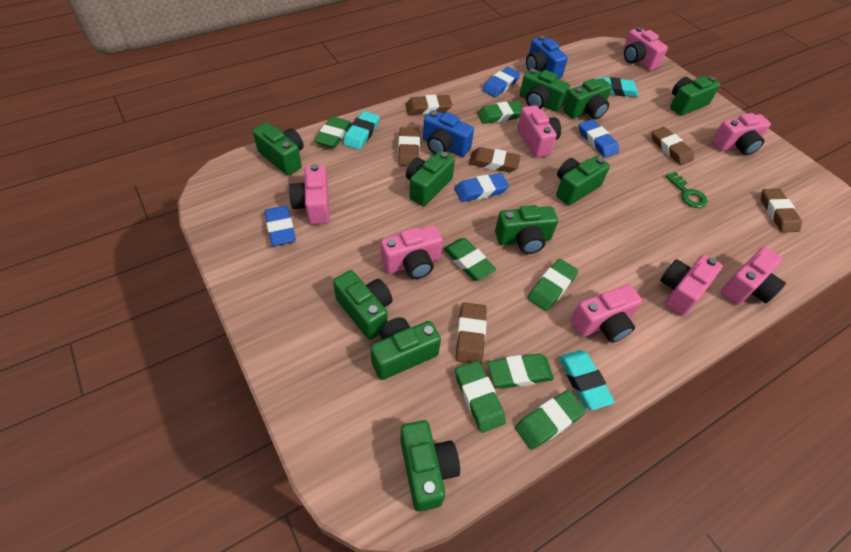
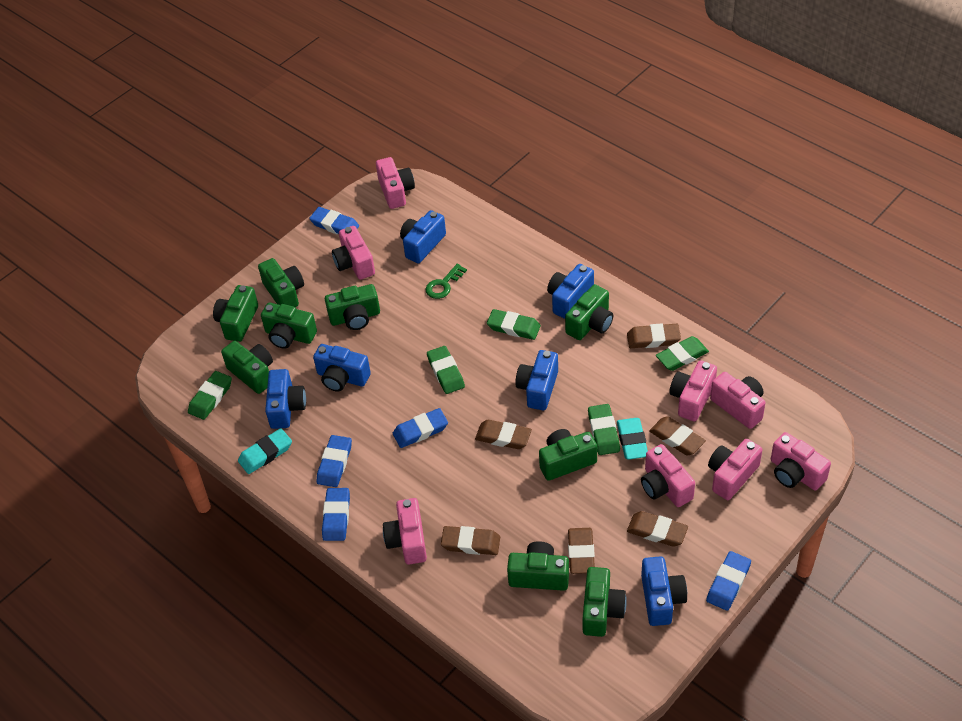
blue camera: 2 -> 6
blue eraser: 4 -> 5
green camera: 10 -> 9
green eraser: 7 -> 5
turquoise eraser: 3 -> 2

